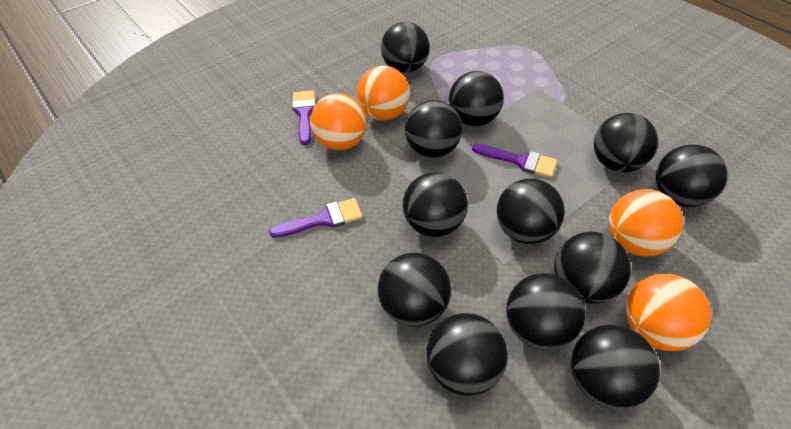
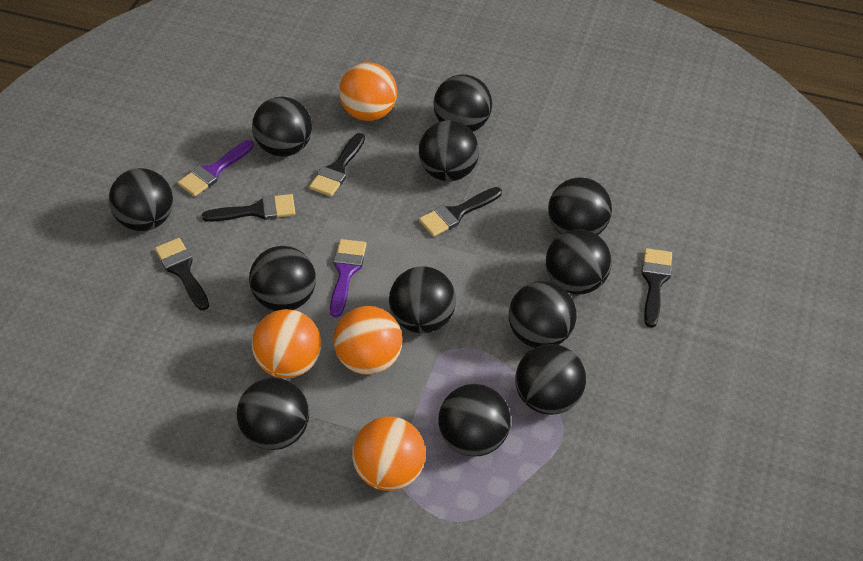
black brush: 0 -> 5
purple brush: 3 -> 2

